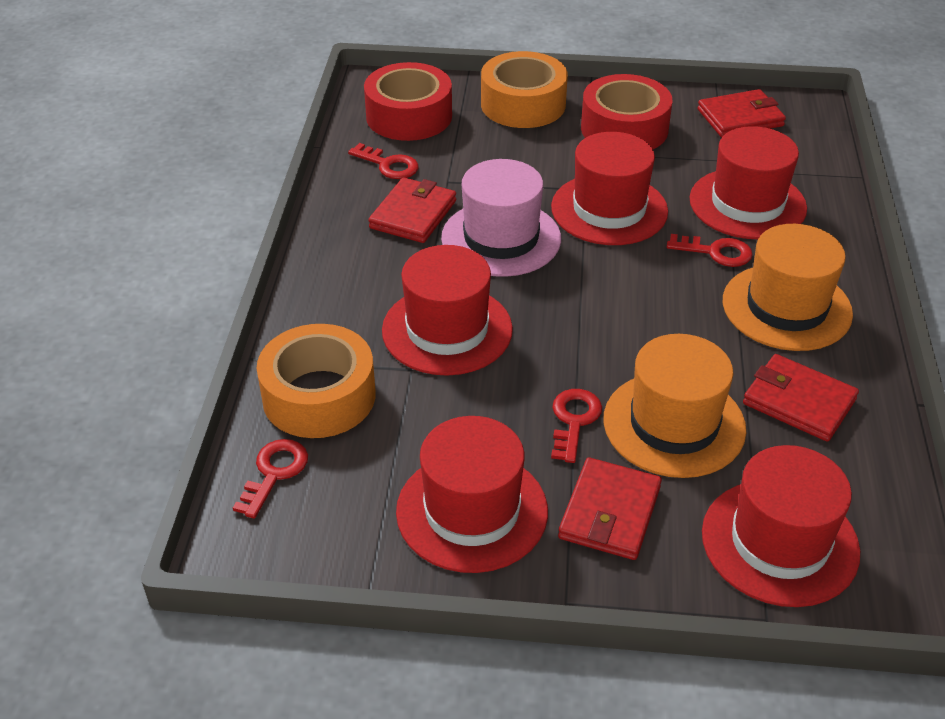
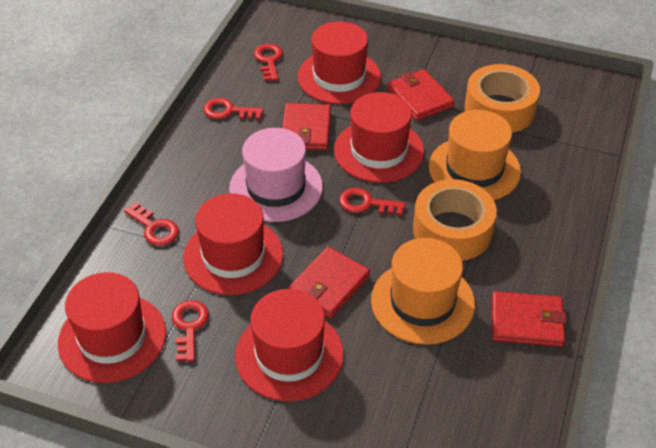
red key: 4 -> 5
red tape: 2 -> 0

